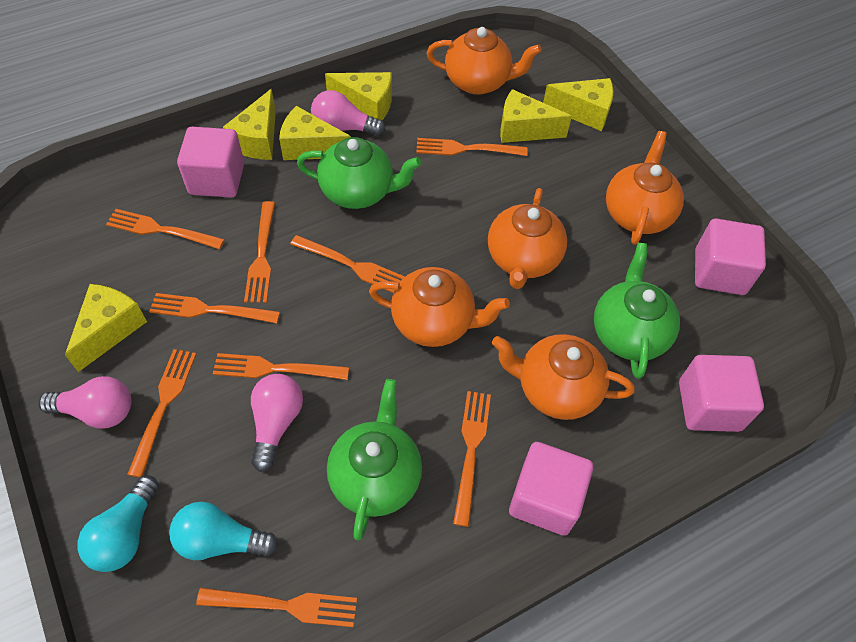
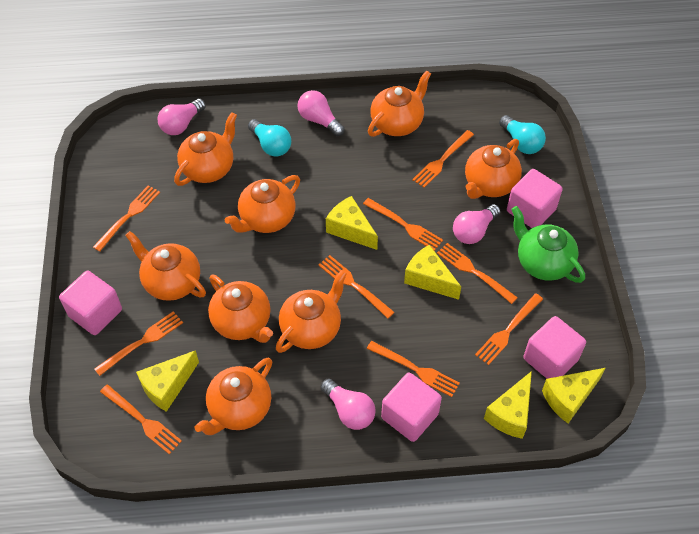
green teapot: 3 -> 1
orange teapot: 5 -> 8
pink light bulb: 3 -> 4
yellow cheese: 6 -> 5

